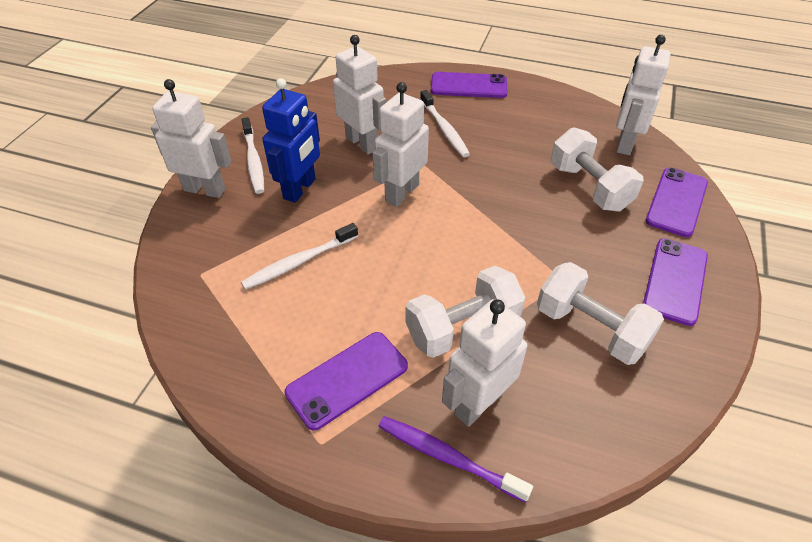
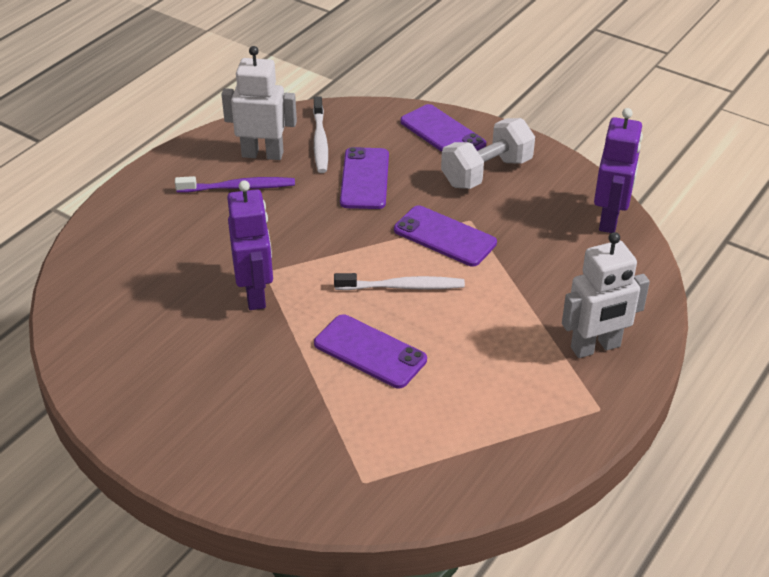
blue robot: 1 -> 0
purple robot: 0 -> 2
white dumbbell: 3 -> 1
white robot: 5 -> 2
white toothbrush: 3 -> 2

